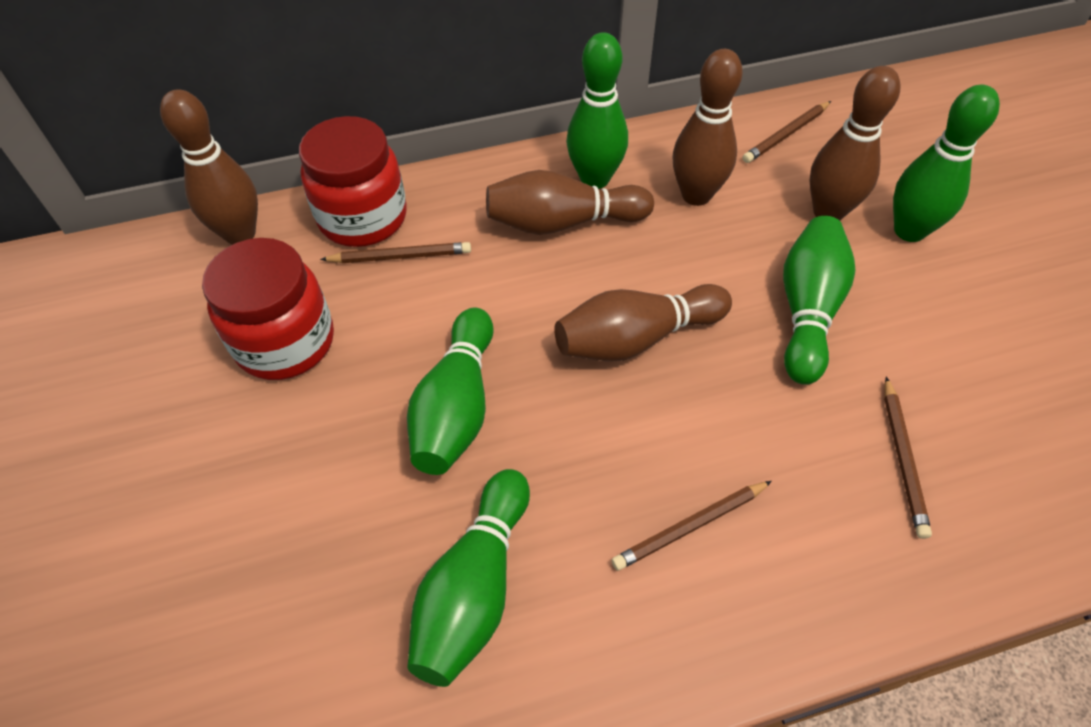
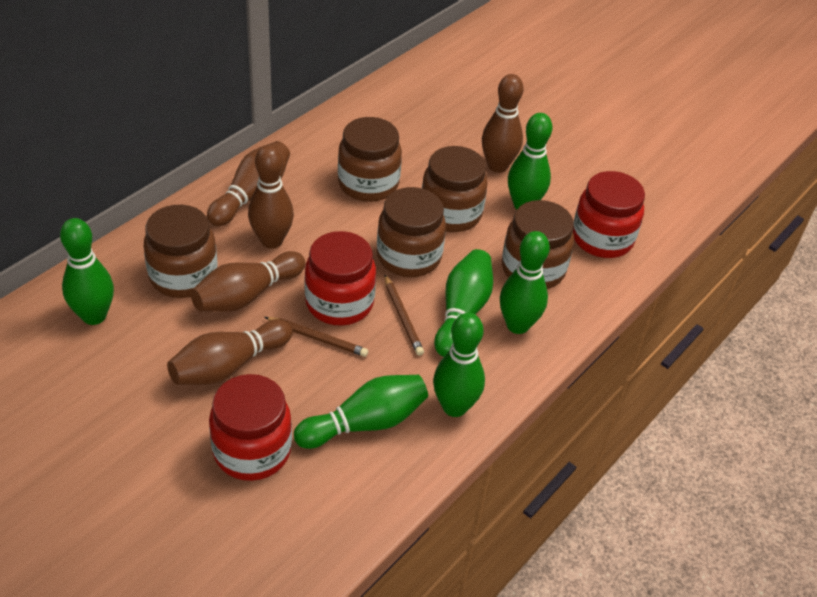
brown jar: 0 -> 5
brown pencil: 4 -> 2
green bowling pin: 5 -> 6
red jar: 2 -> 3

